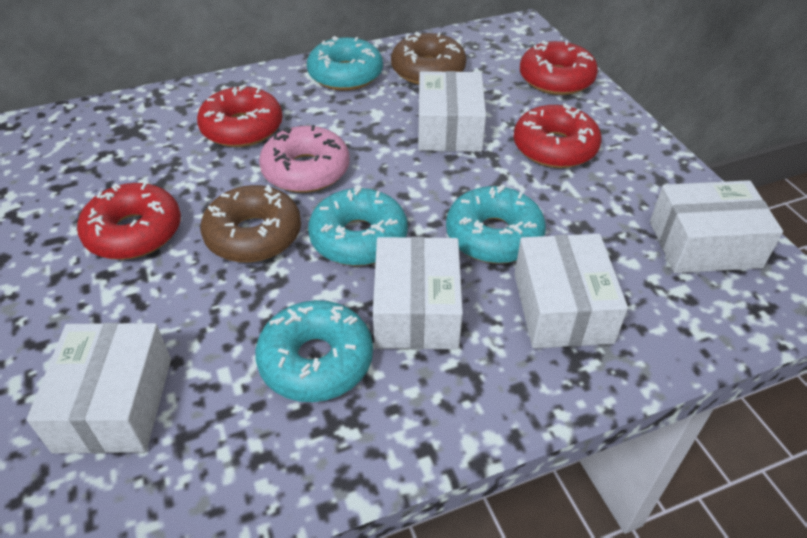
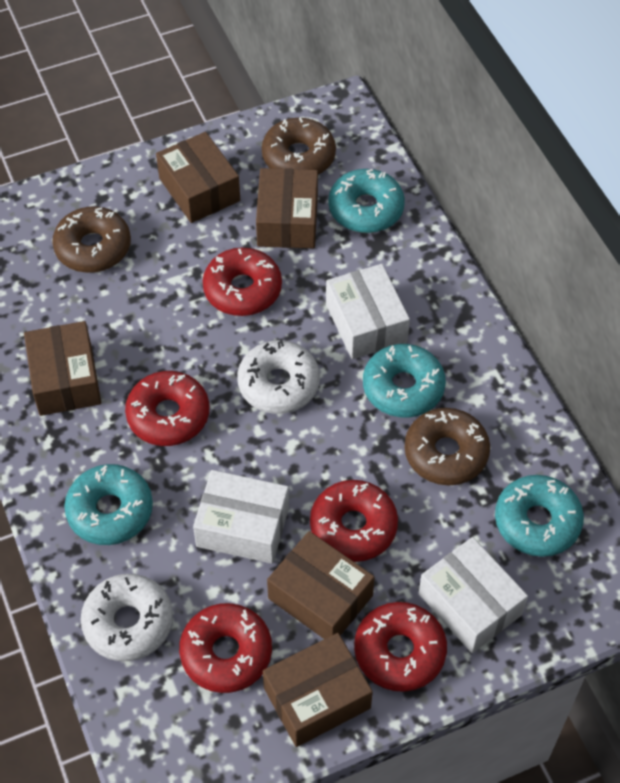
brown box: 0 -> 5
brown donut: 2 -> 3
pink donut: 1 -> 0
red donut: 4 -> 5
white box: 5 -> 3
white donut: 0 -> 2

